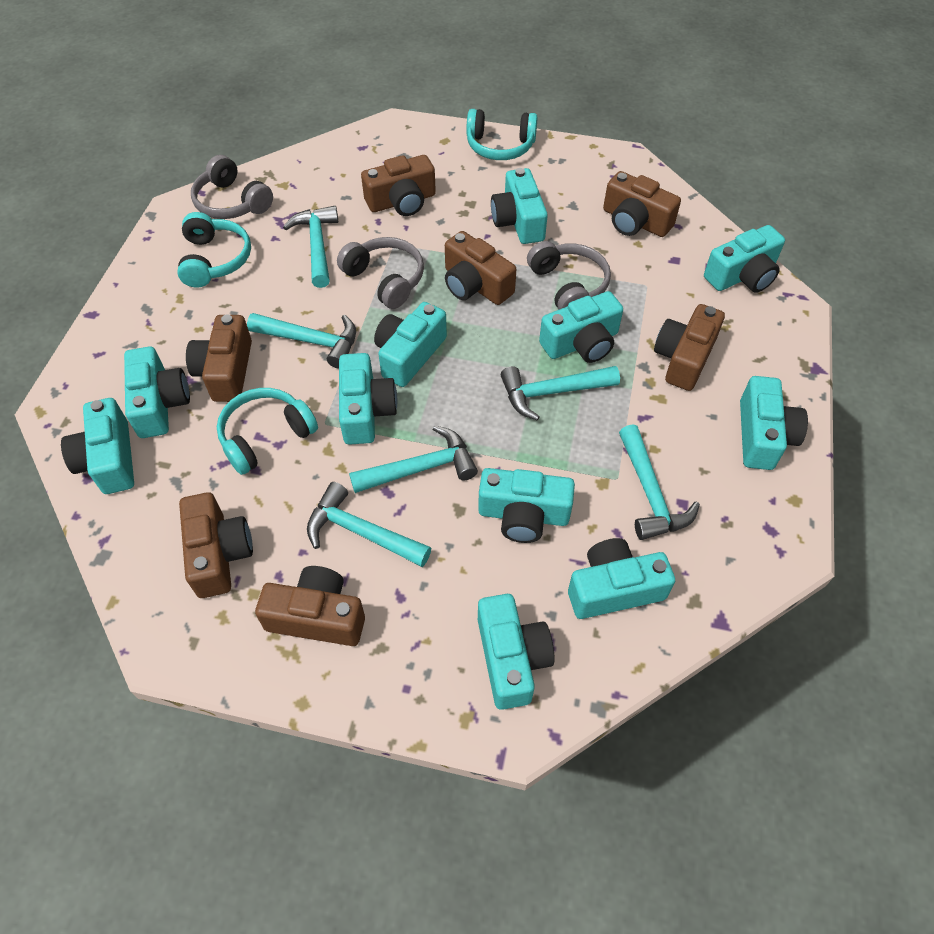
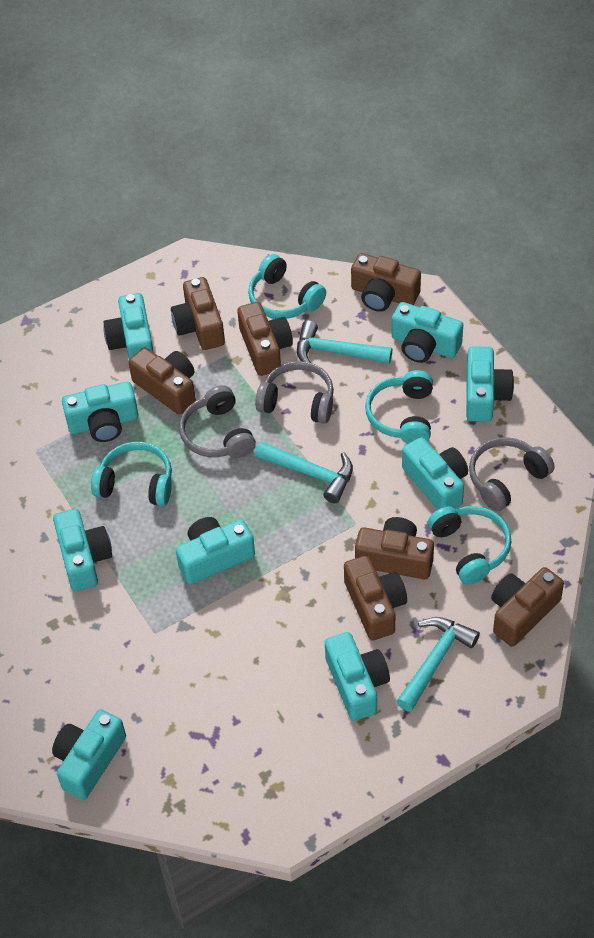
turquoise camera: 11 -> 9
turquoise hammer: 6 -> 3
turquoise headphones: 3 -> 4

